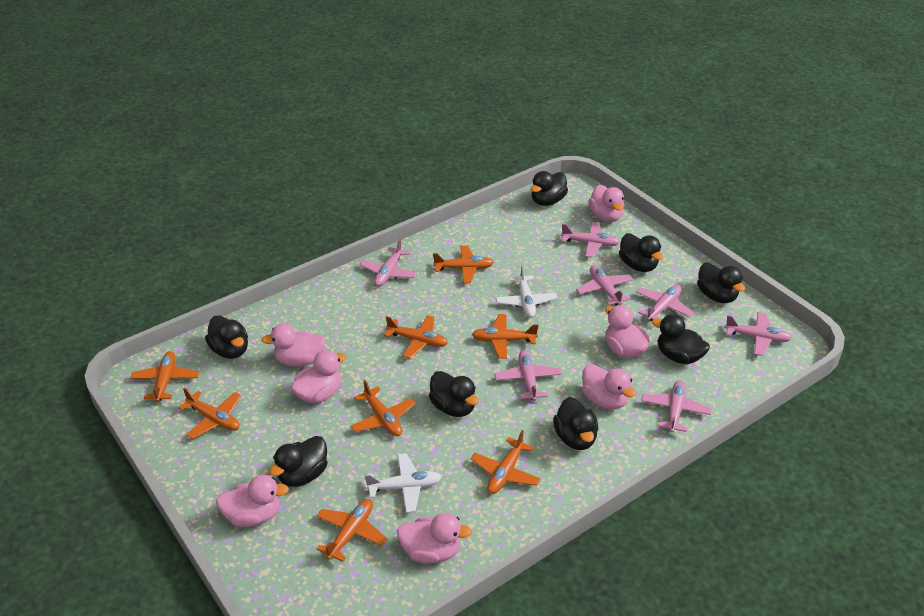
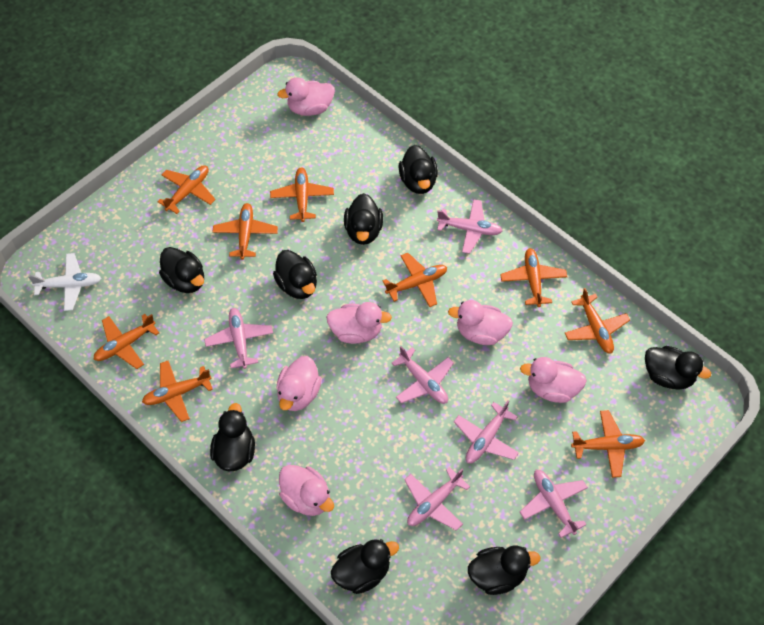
orange plane: 8 -> 9
pink duck: 7 -> 6
pink plane: 7 -> 6
white plane: 2 -> 1

